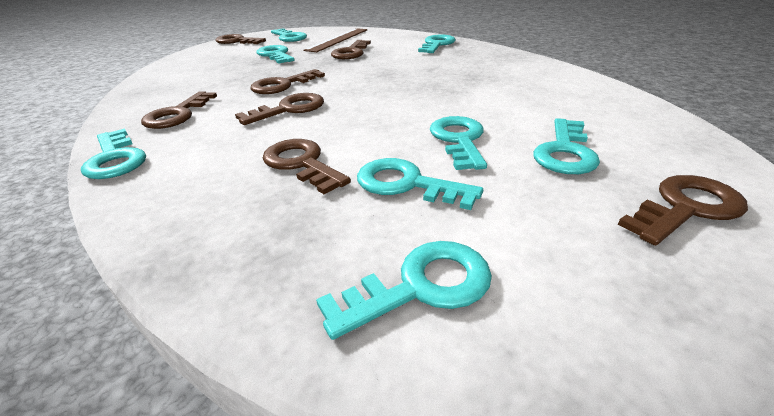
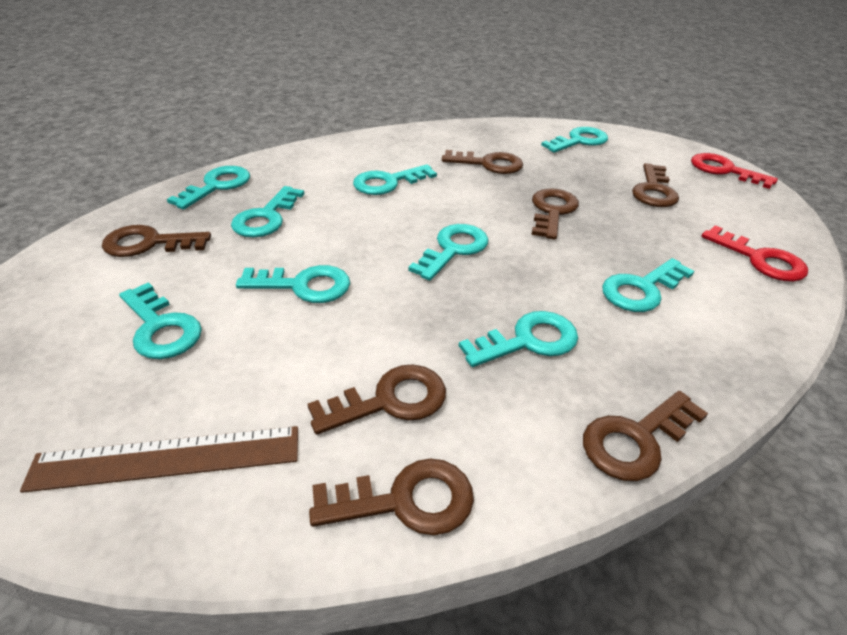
red key: 0 -> 2
turquoise key: 8 -> 9

